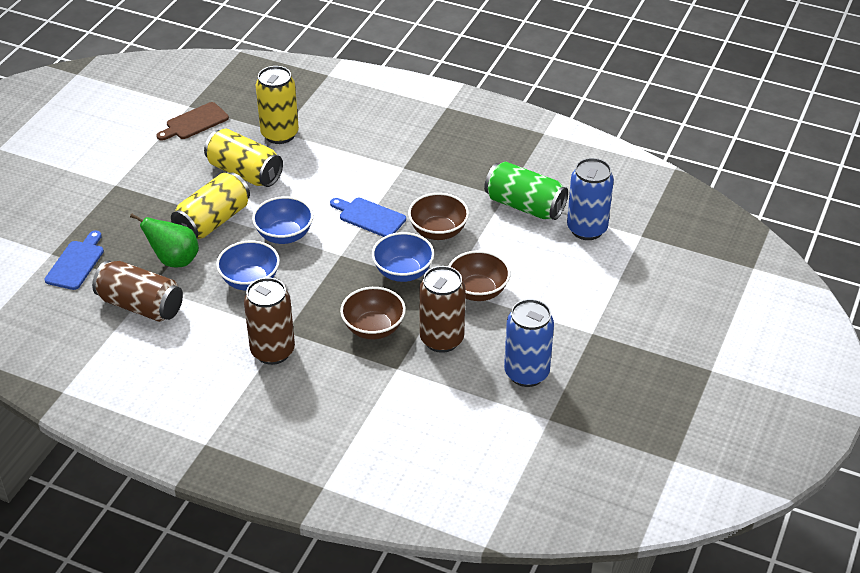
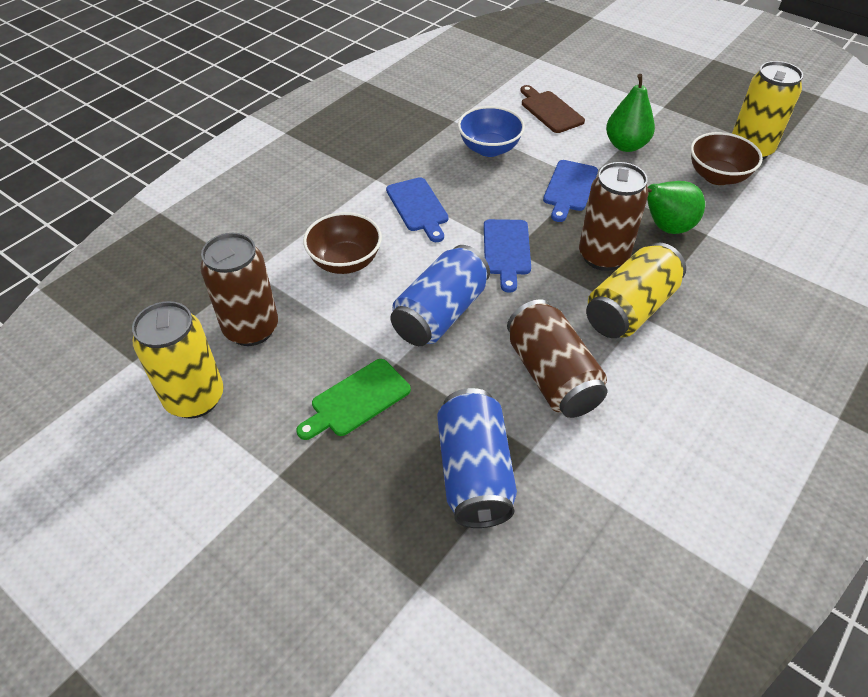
blue bowl: 3 -> 1
blue cutting board: 2 -> 3
brown bowl: 3 -> 2
green can: 1 -> 0
green cutting board: 0 -> 1
green pear: 1 -> 2

